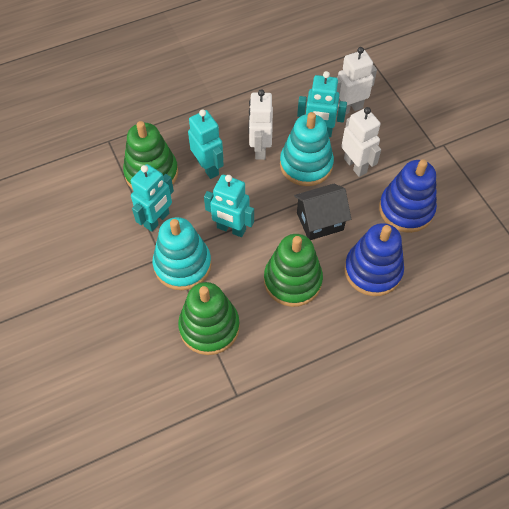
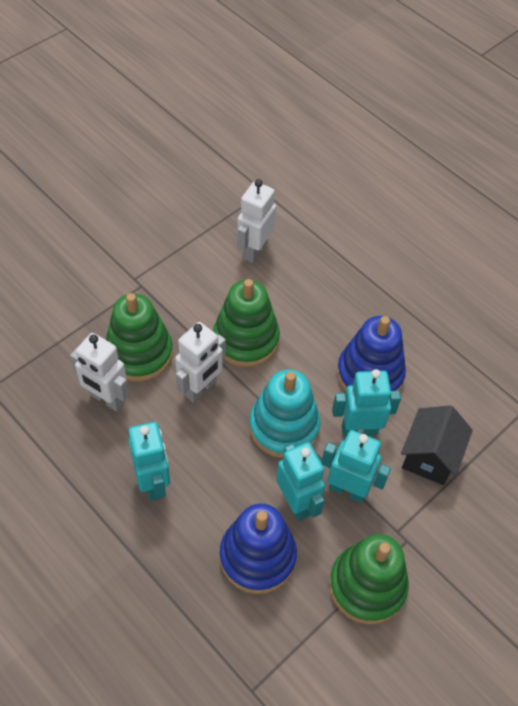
turquoise stacking toy: 2 -> 1

